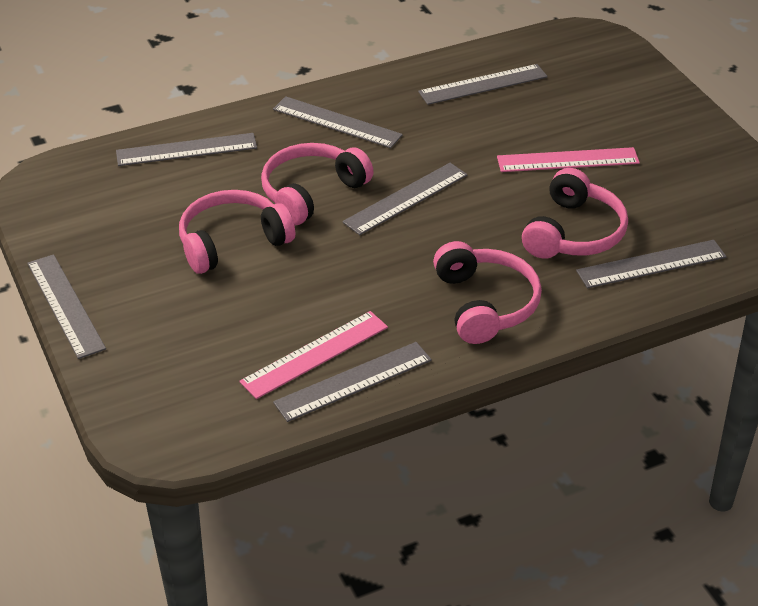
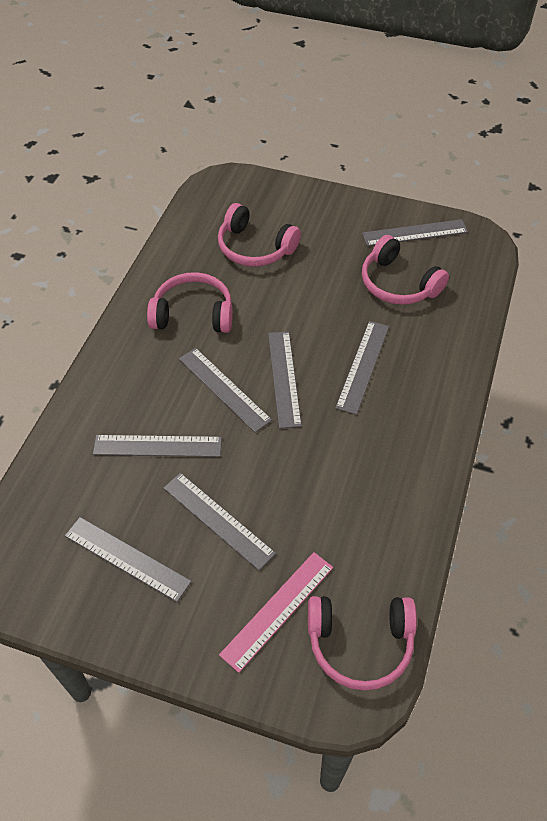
pink ruler: 2 -> 1

